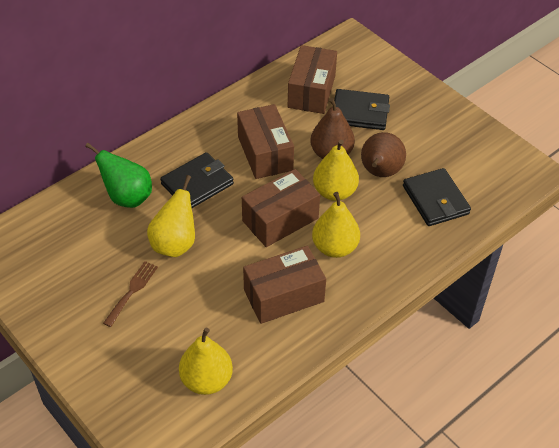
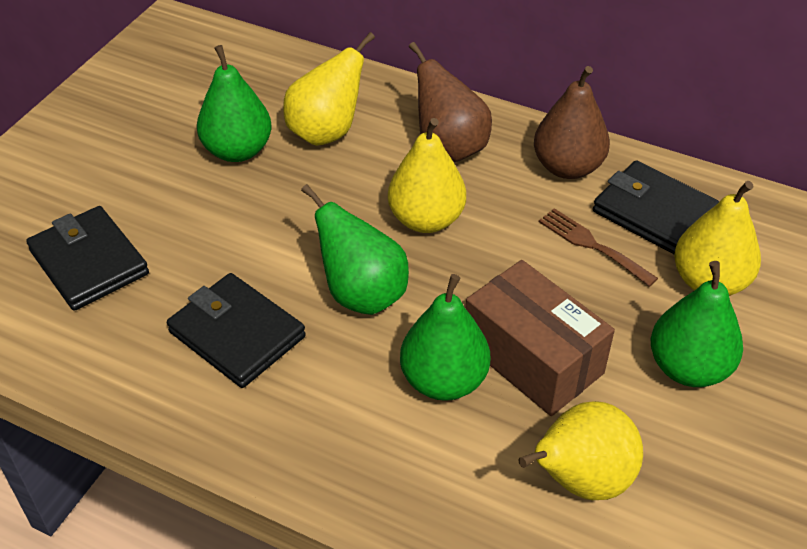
brown box: 4 -> 1
green pear: 1 -> 4

